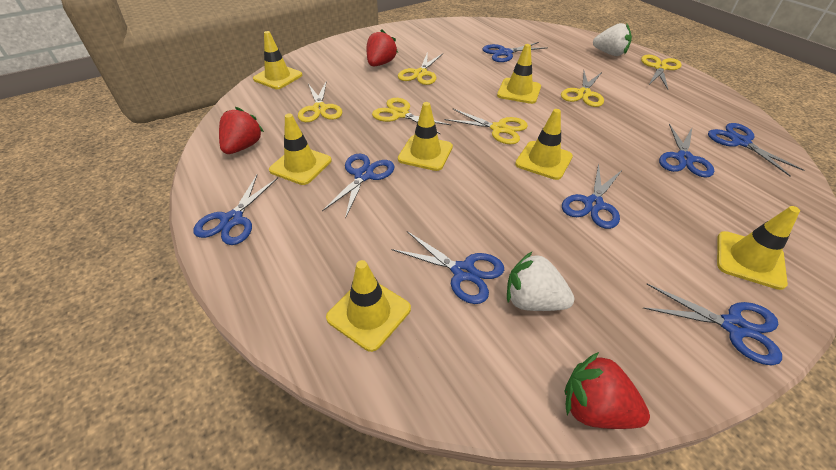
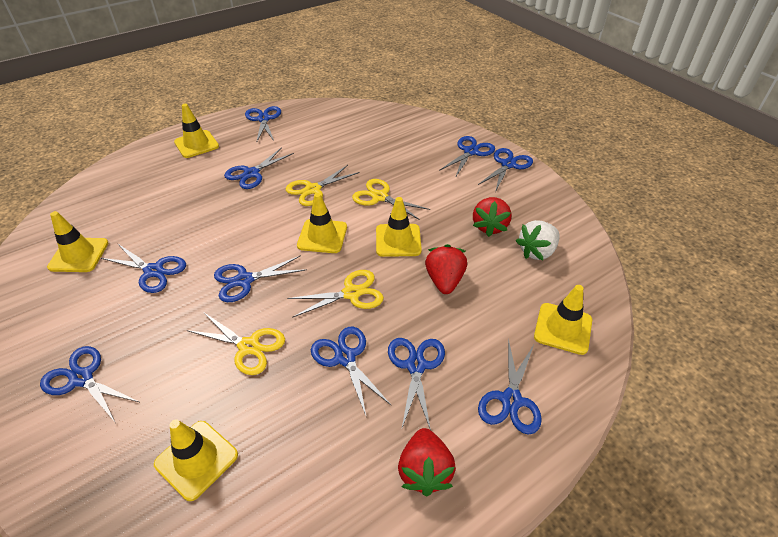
blue scissors: 8 -> 10
white strawberry: 2 -> 1
yellow scissors: 6 -> 4
yellow traffic cone: 7 -> 6

